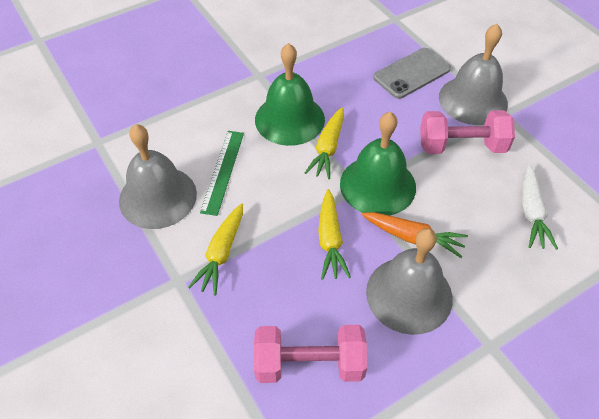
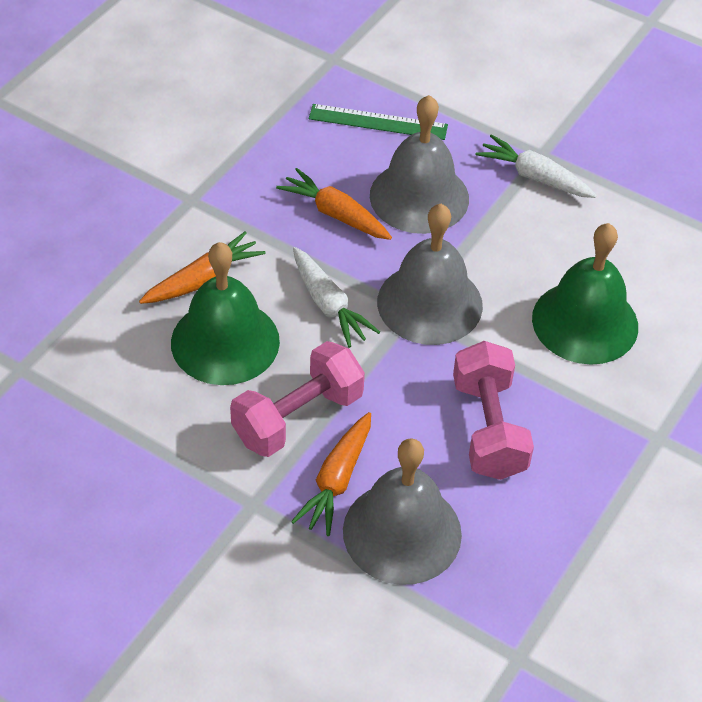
grey phone: 1 -> 0
orange carrot: 1 -> 3
white carrot: 1 -> 2
yellow carrot: 3 -> 0

